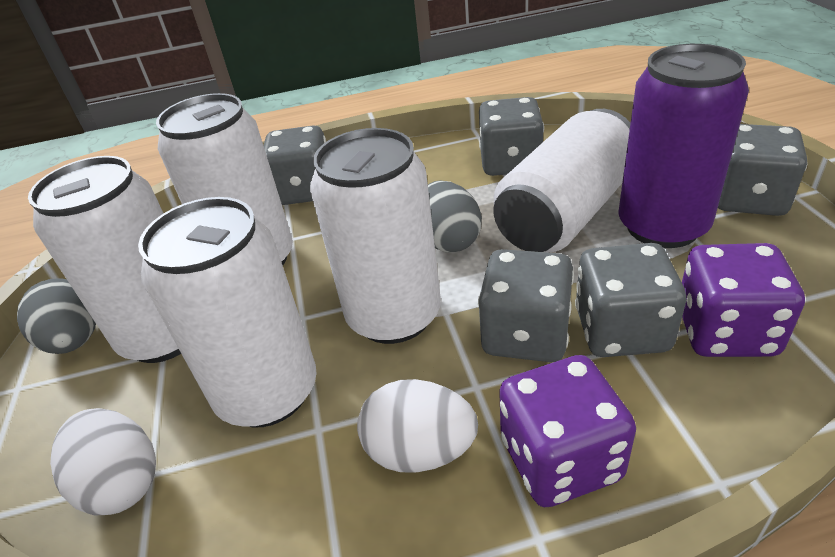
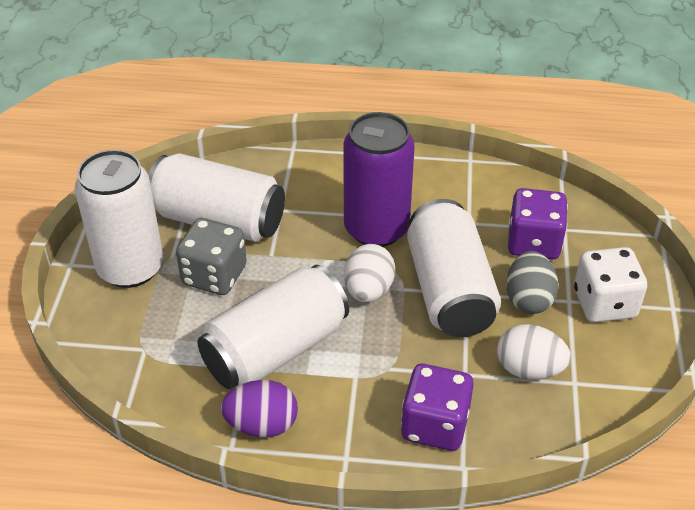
grey dice: 5 -> 1
grey egg: 2 -> 1
purple egg: 0 -> 1
white can: 5 -> 4
white dice: 0 -> 1

